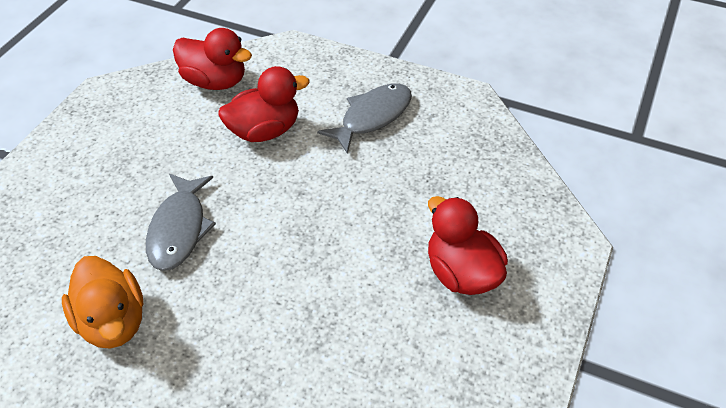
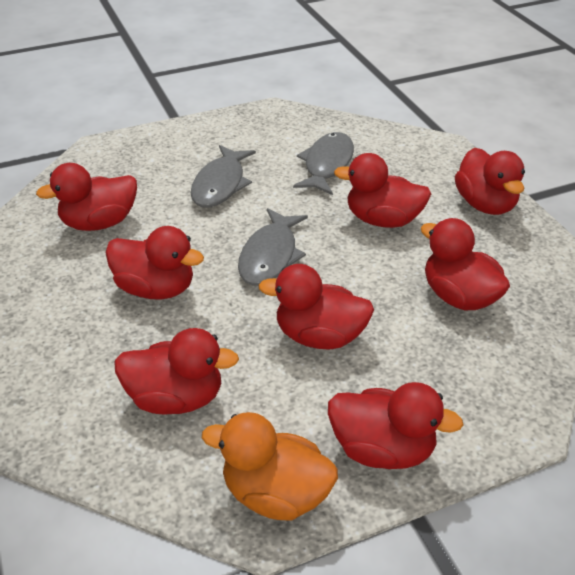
grey fish: 2 -> 3
red duck: 3 -> 8

